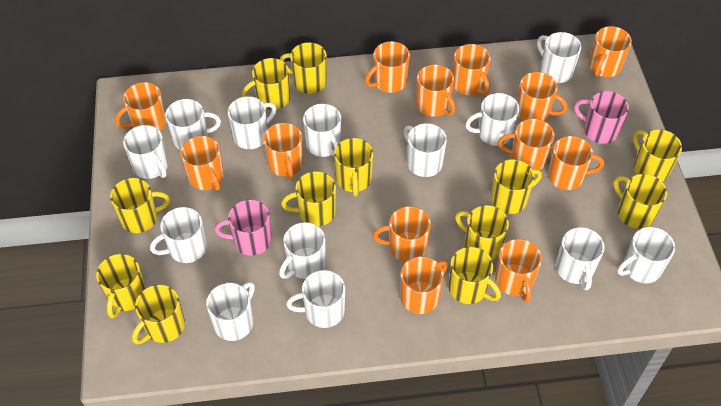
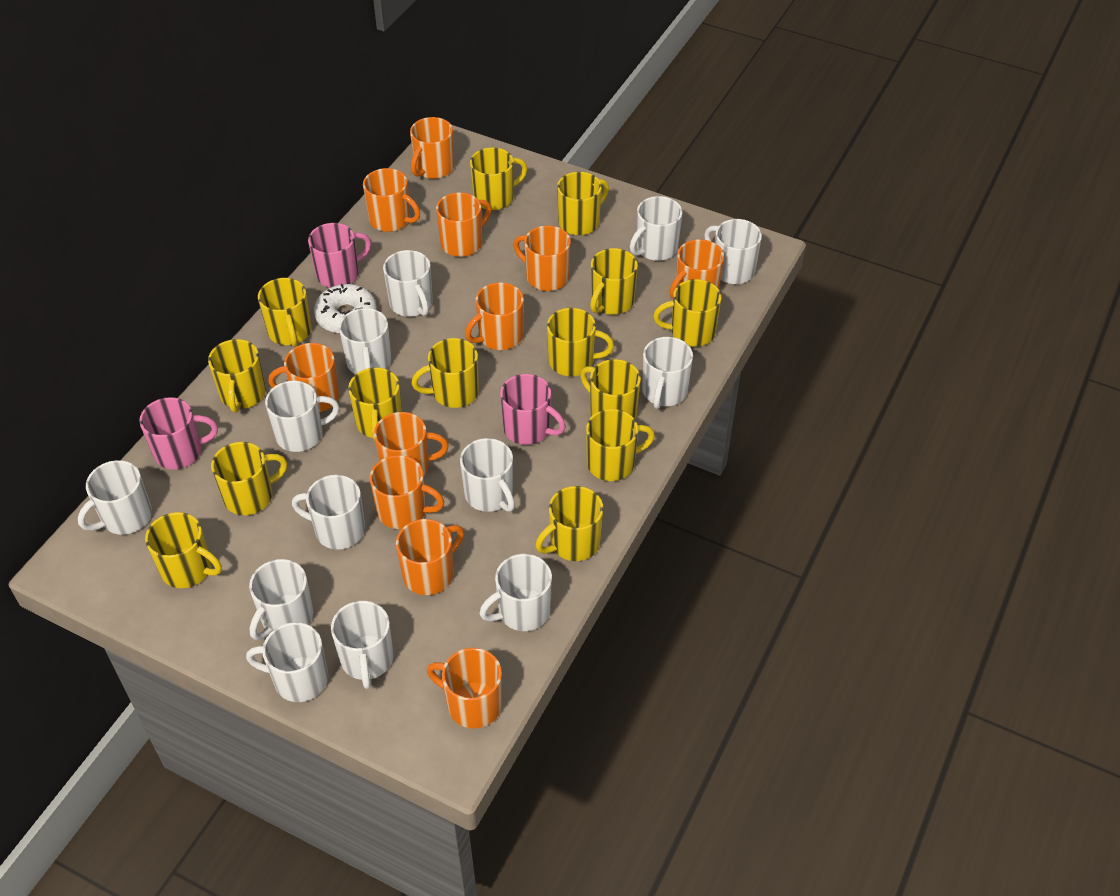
orange mug: 13 -> 11
pink mug: 2 -> 3
white donut: 0 -> 1
yellow mug: 12 -> 14

